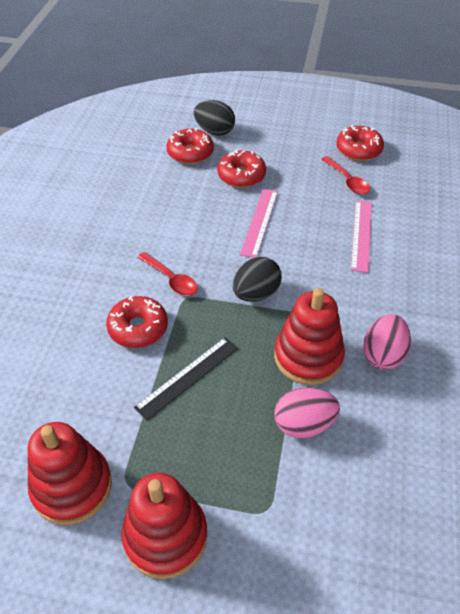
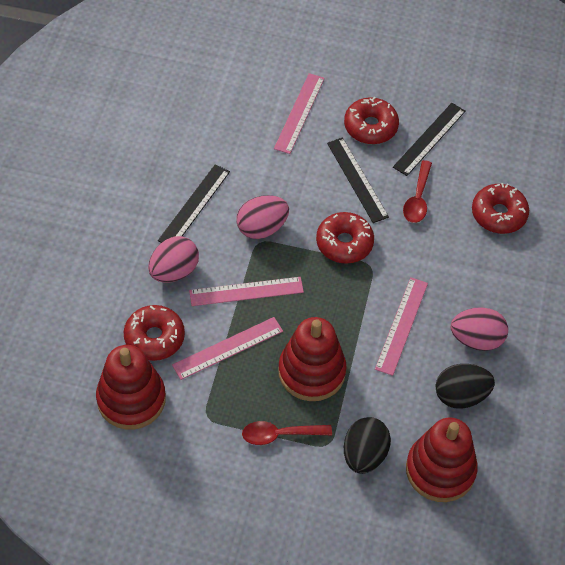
black ruler: 1 -> 3
pink egg: 2 -> 3
pink ruler: 2 -> 4

